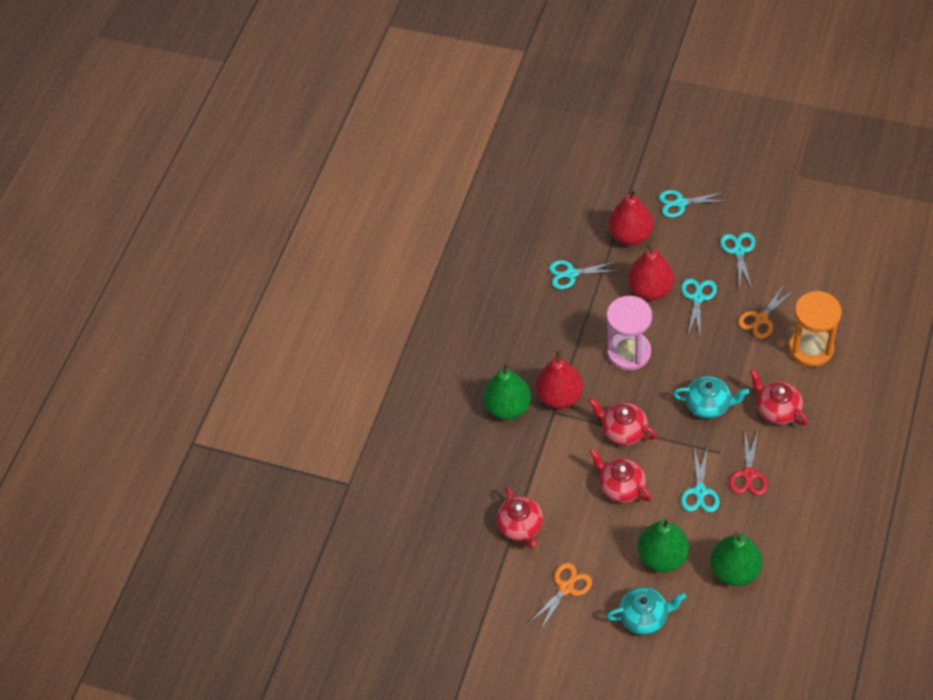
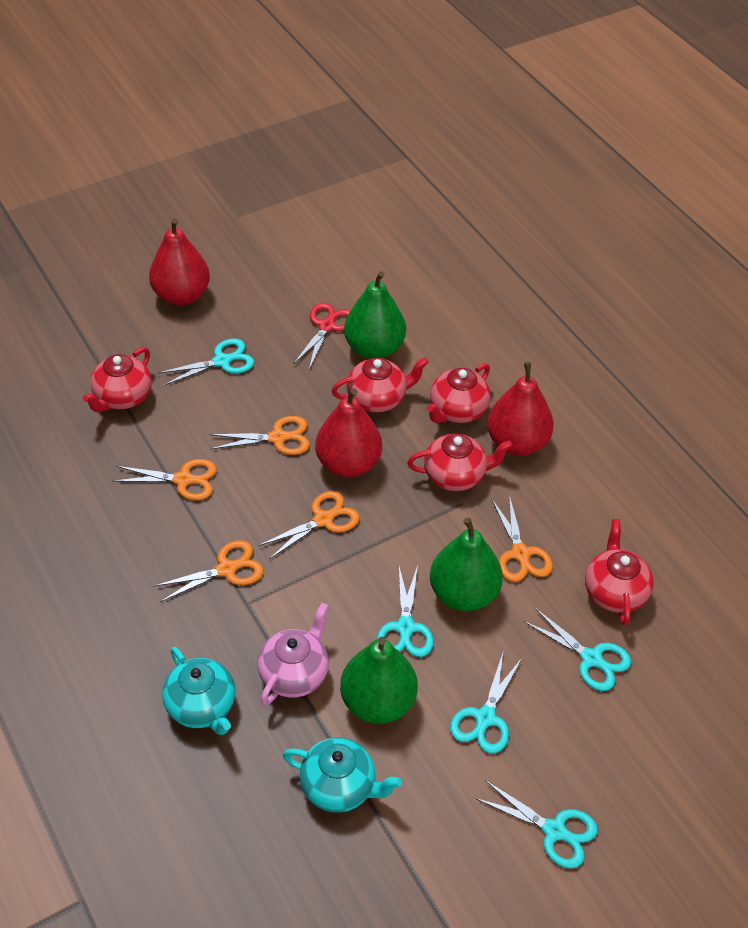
orange hourglass: 1 -> 0
orange scissors: 2 -> 5
pink hourglass: 1 -> 0
pink teapot: 0 -> 1
red teapot: 4 -> 5

